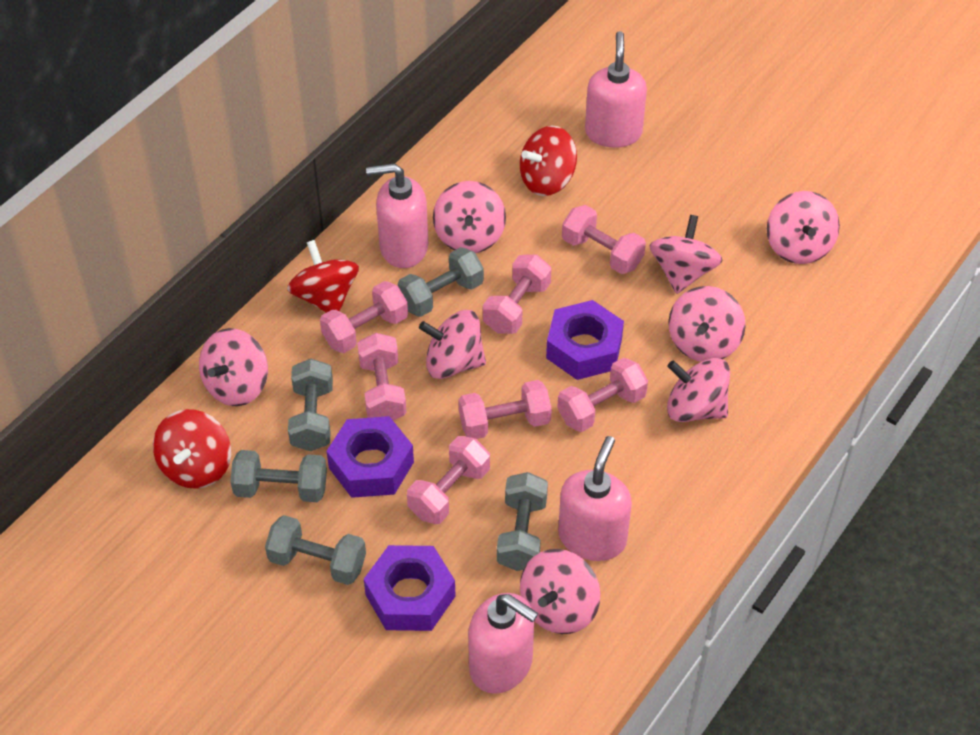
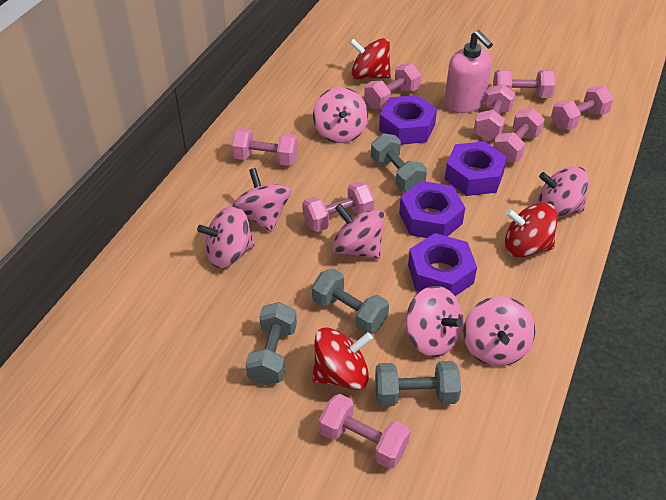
grey dumbbell: 5 -> 4
pink dumbbell: 7 -> 8
pink soap dispenser: 4 -> 1
pink spinning top: 8 -> 7
purple nut: 3 -> 4

